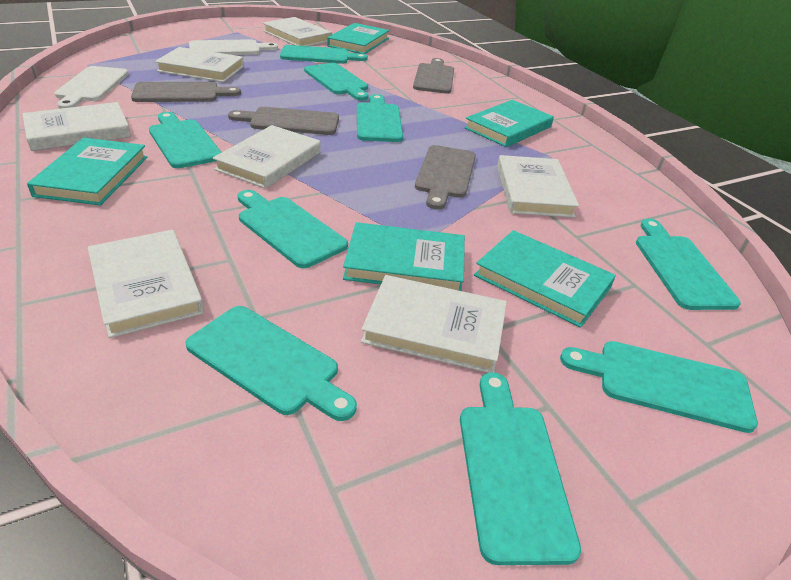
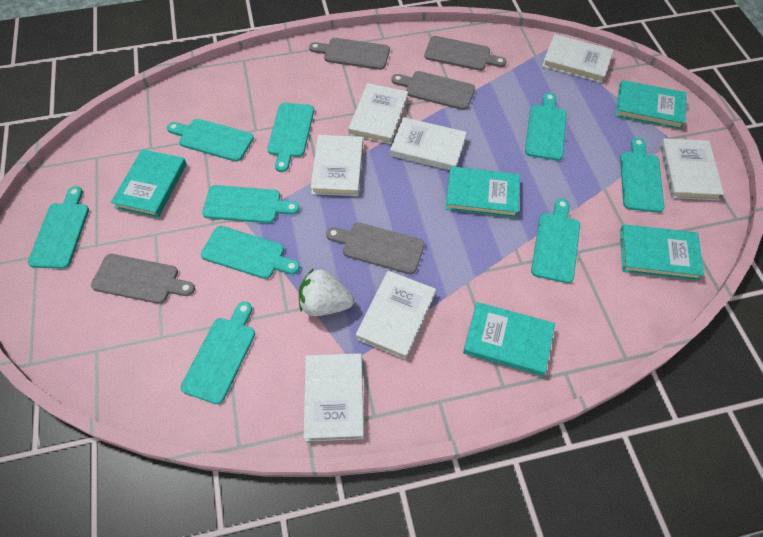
grey cutting board: 4 -> 5
white cutting board: 2 -> 0
white strawberry: 0 -> 1

